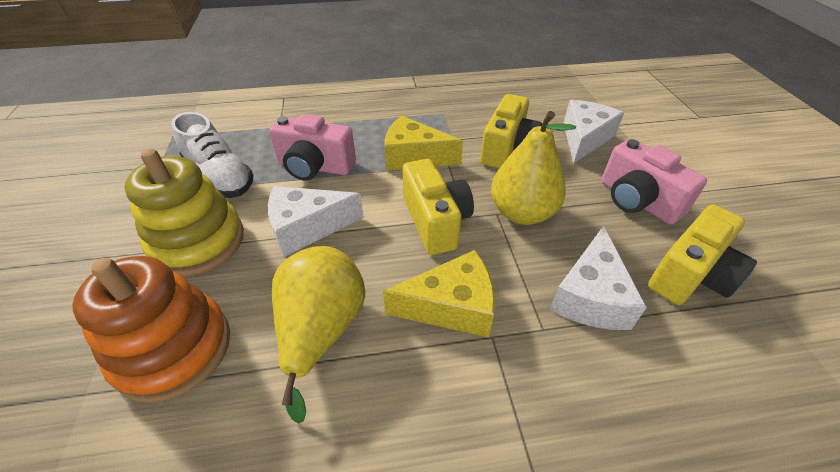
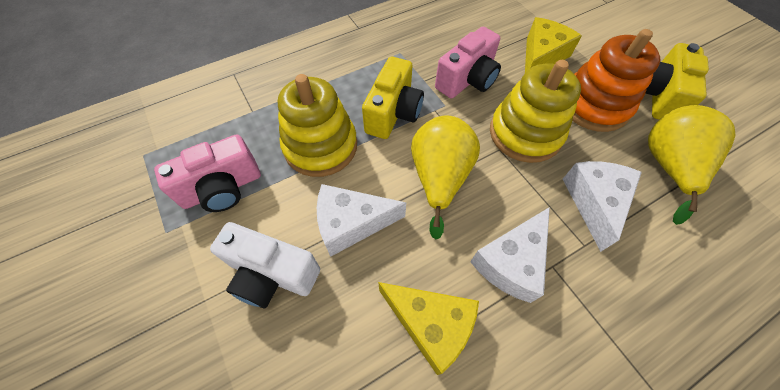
white camera: 0 -> 1
white shoe: 1 -> 0
yellow camera: 3 -> 2
yellow stacking toy: 1 -> 2

